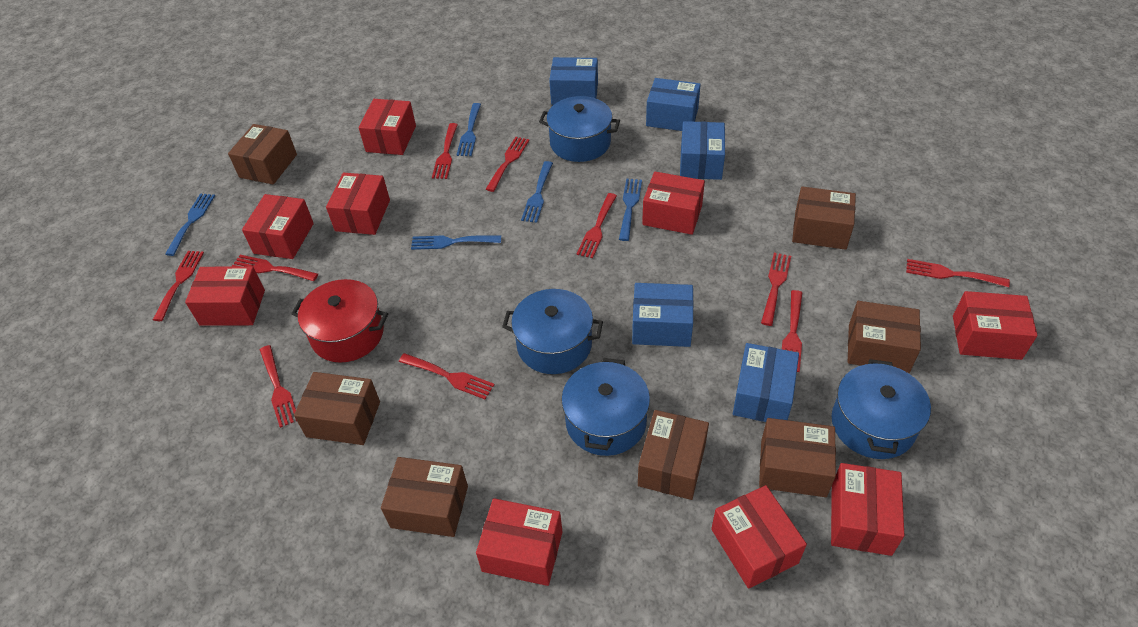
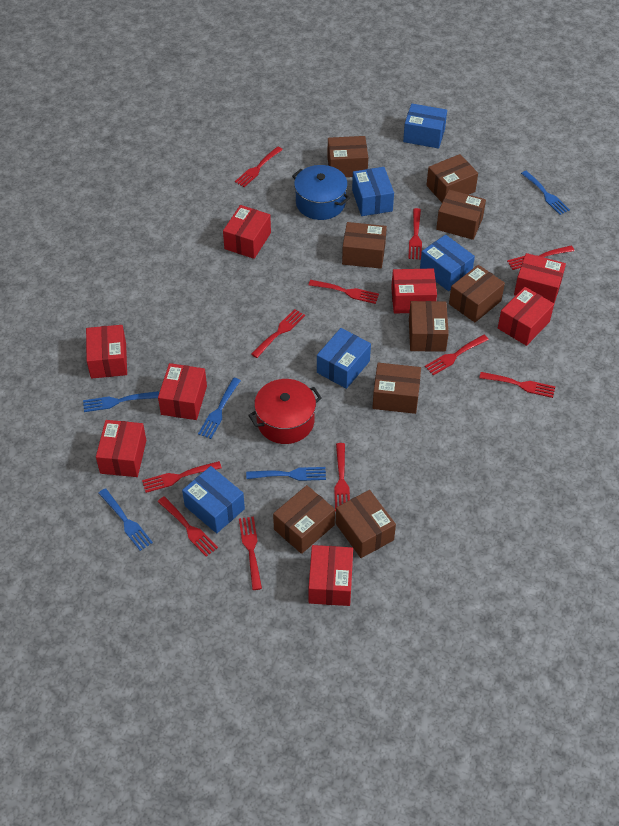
blue pot: 4 -> 1
brown box: 7 -> 9
red box: 9 -> 8
red fork: 10 -> 11

